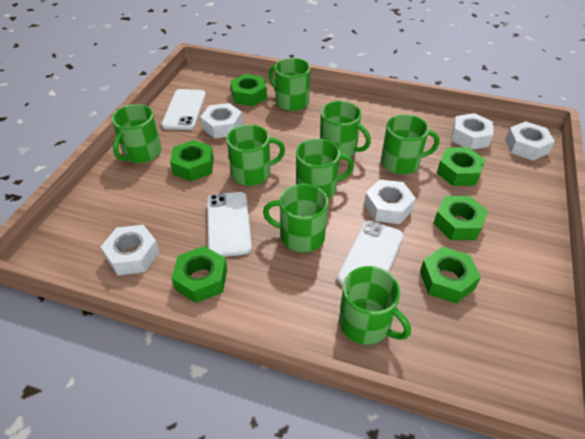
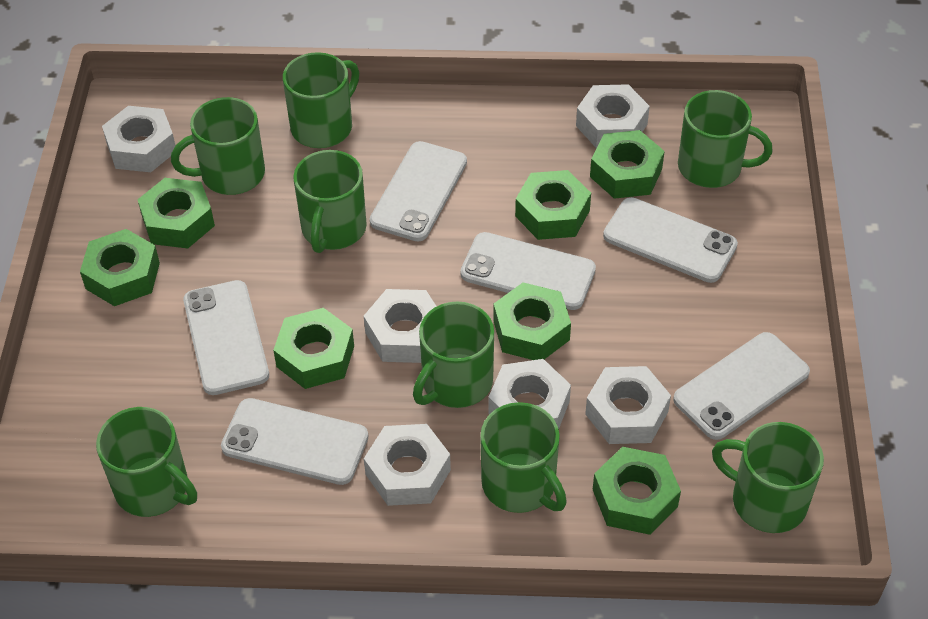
green nut: 6 -> 7
white nut: 5 -> 6
white phone: 3 -> 6

